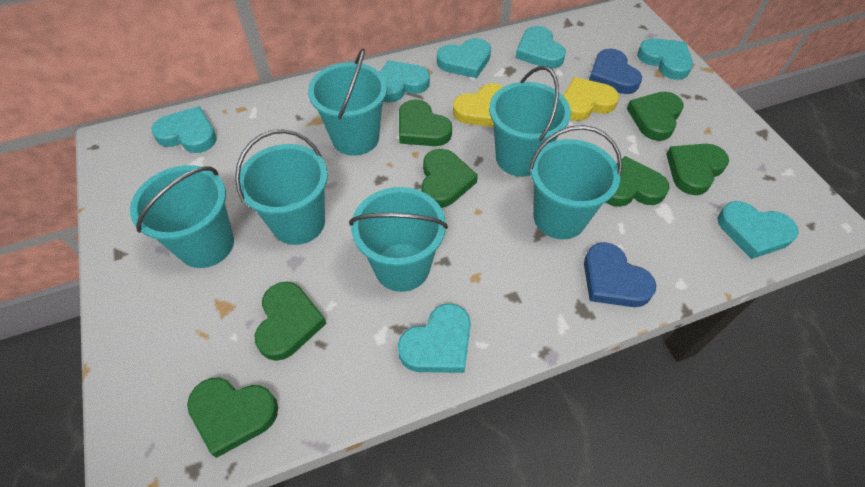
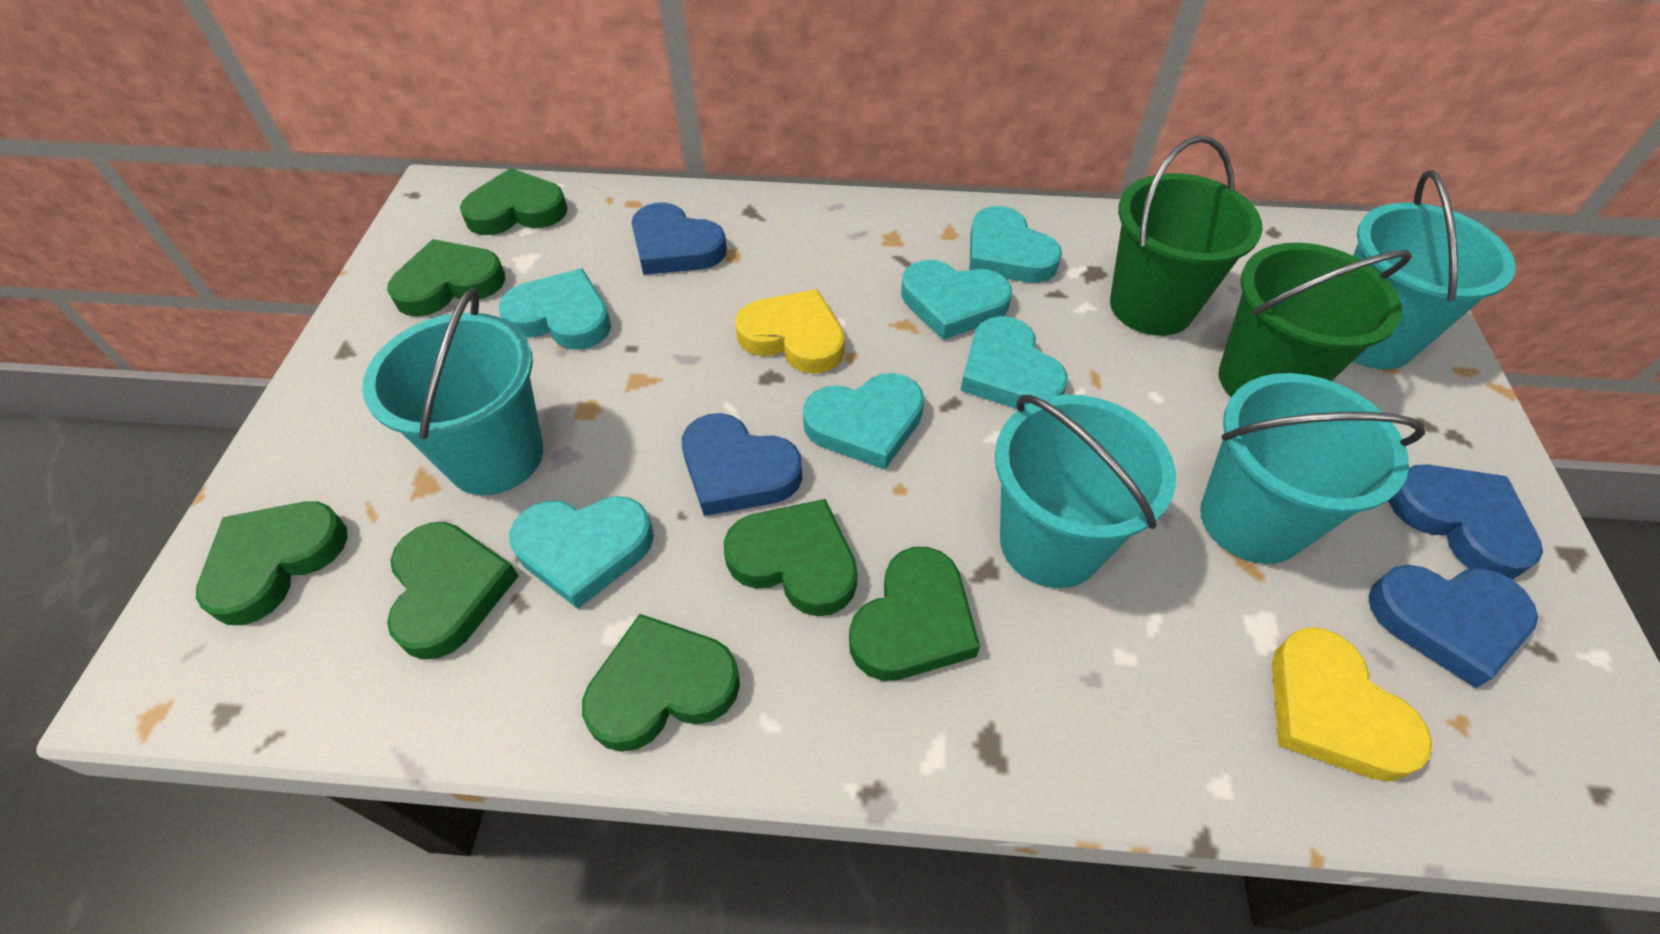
blue heart: 2 -> 4
green bucket: 0 -> 2
turquoise bucket: 6 -> 4
turquoise heart: 7 -> 6

